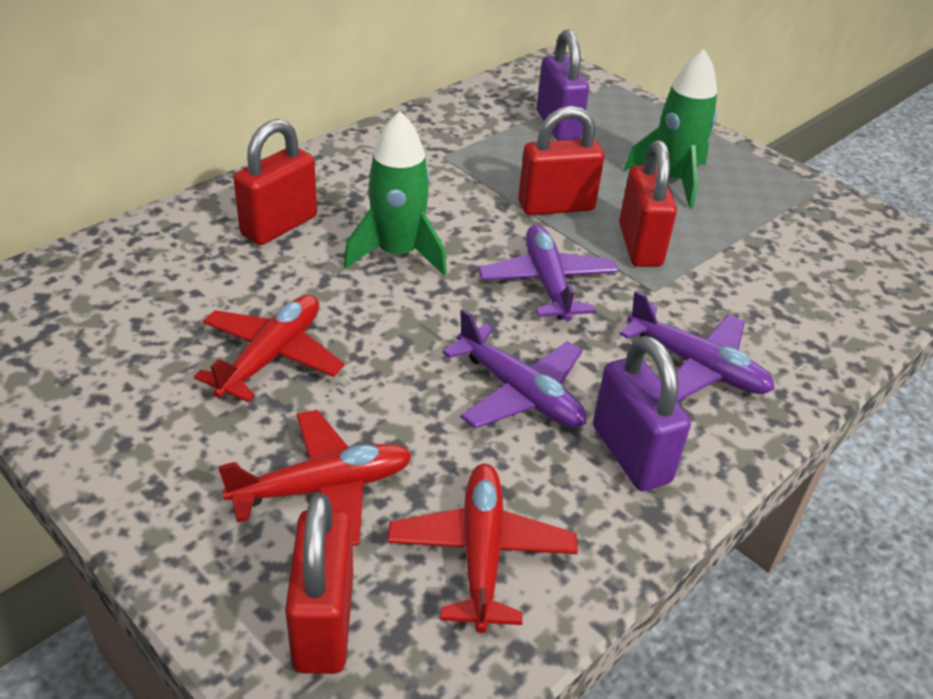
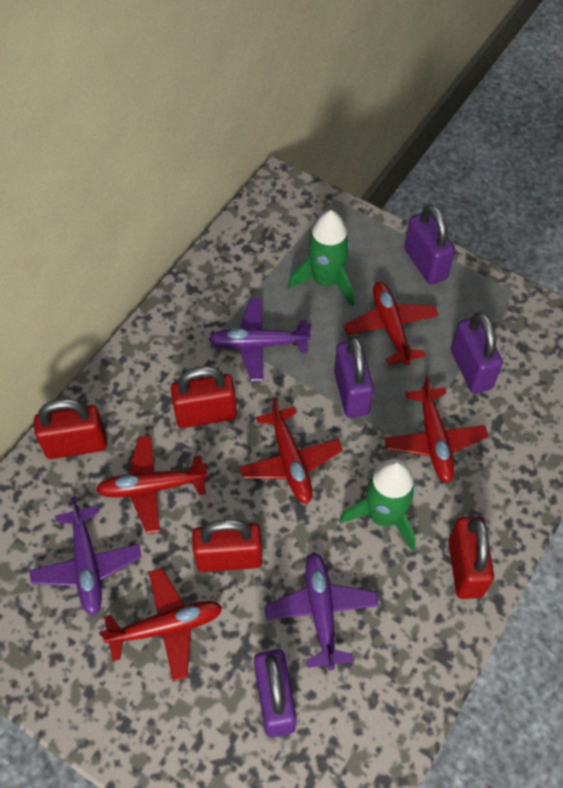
purple padlock: 2 -> 4
red plane: 3 -> 5

